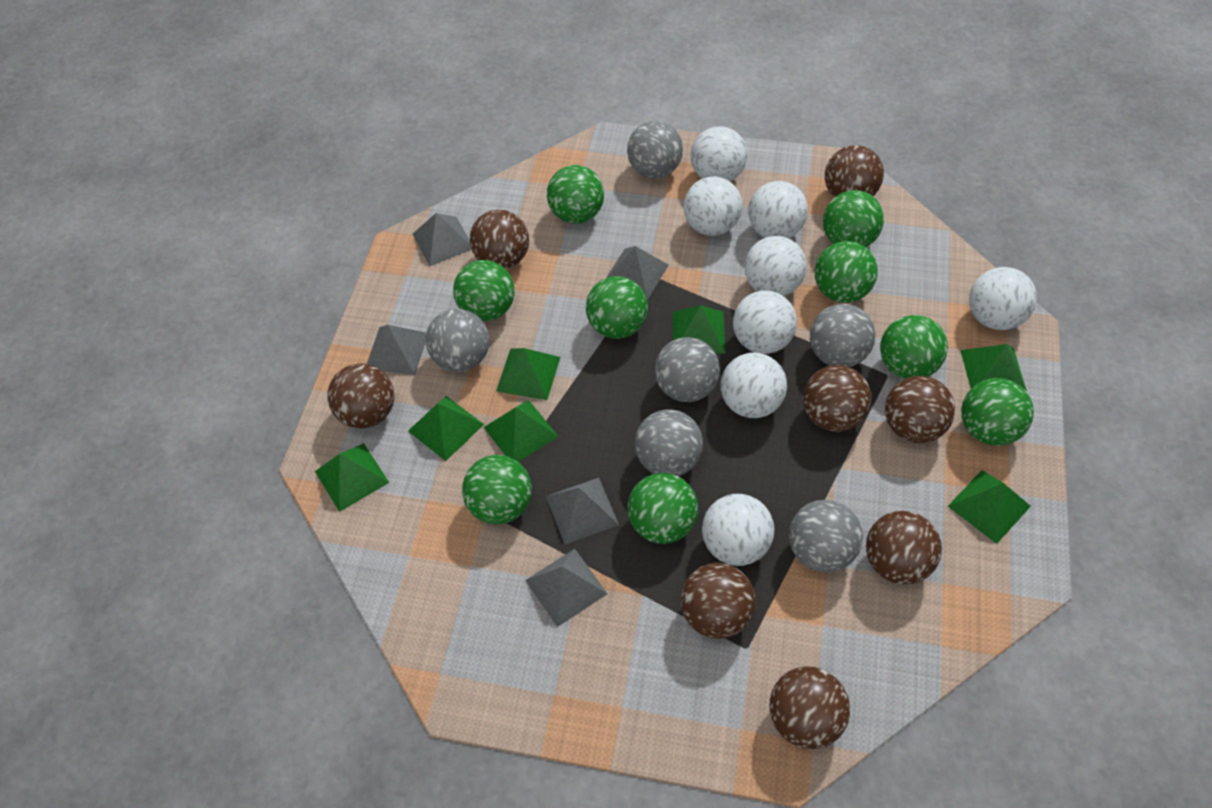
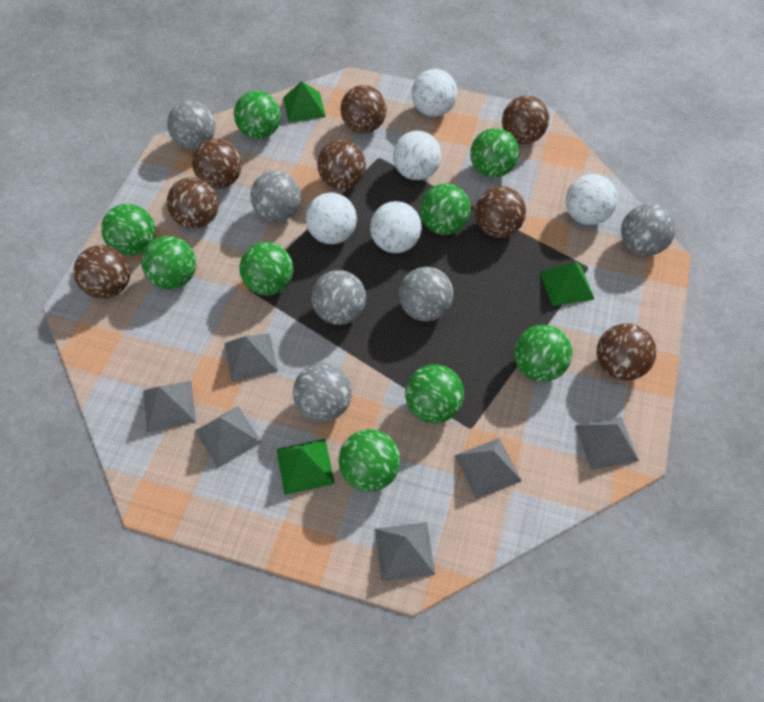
green pyramid: 7 -> 3
grey pyramid: 5 -> 6
white ball: 8 -> 5

